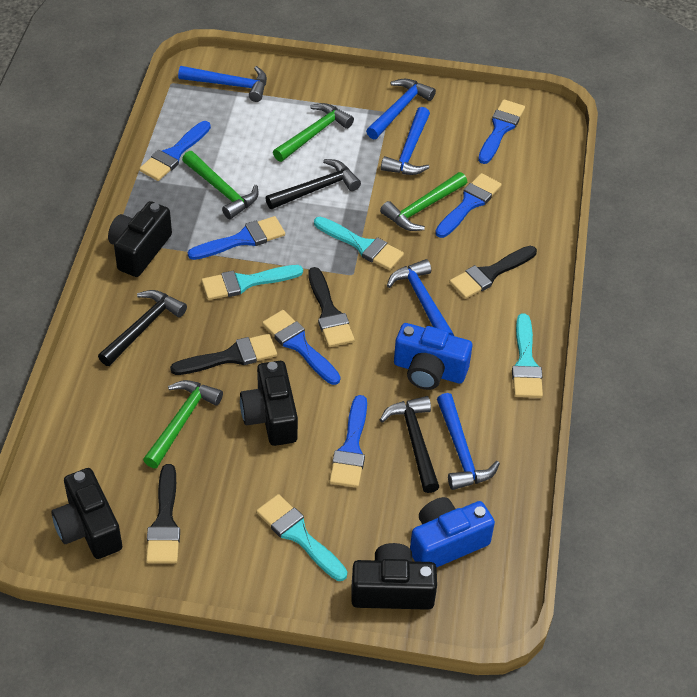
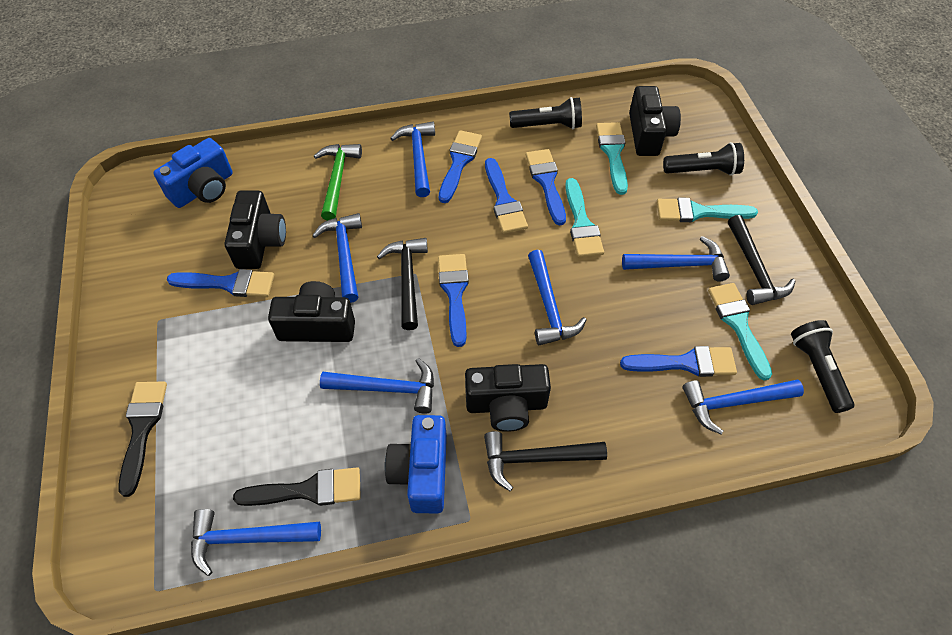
black brush: 4 -> 2
black flashlight: 0 -> 3
blue hammer: 5 -> 7
green hammer: 4 -> 1

